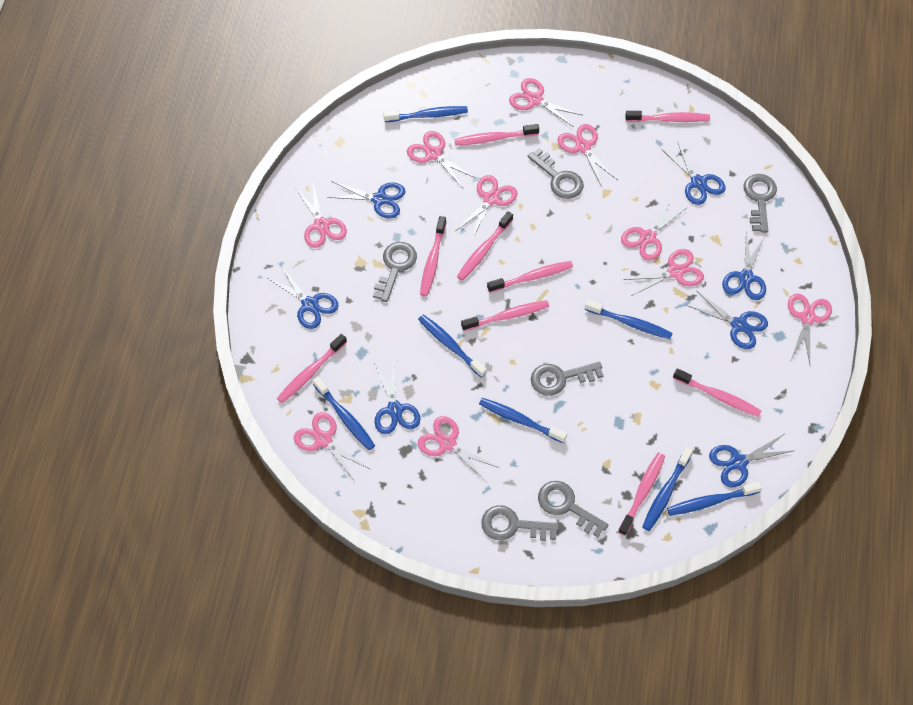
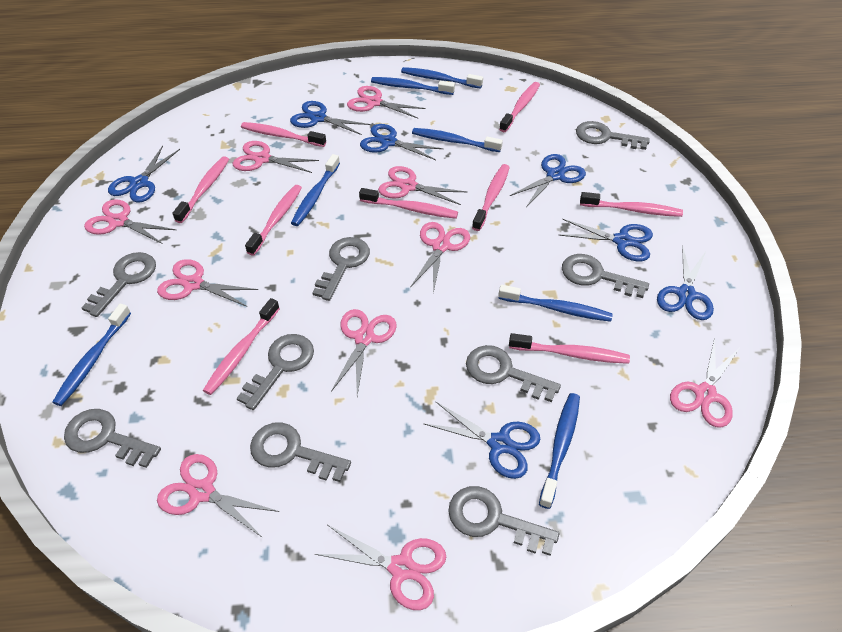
grey key: 6 -> 9

